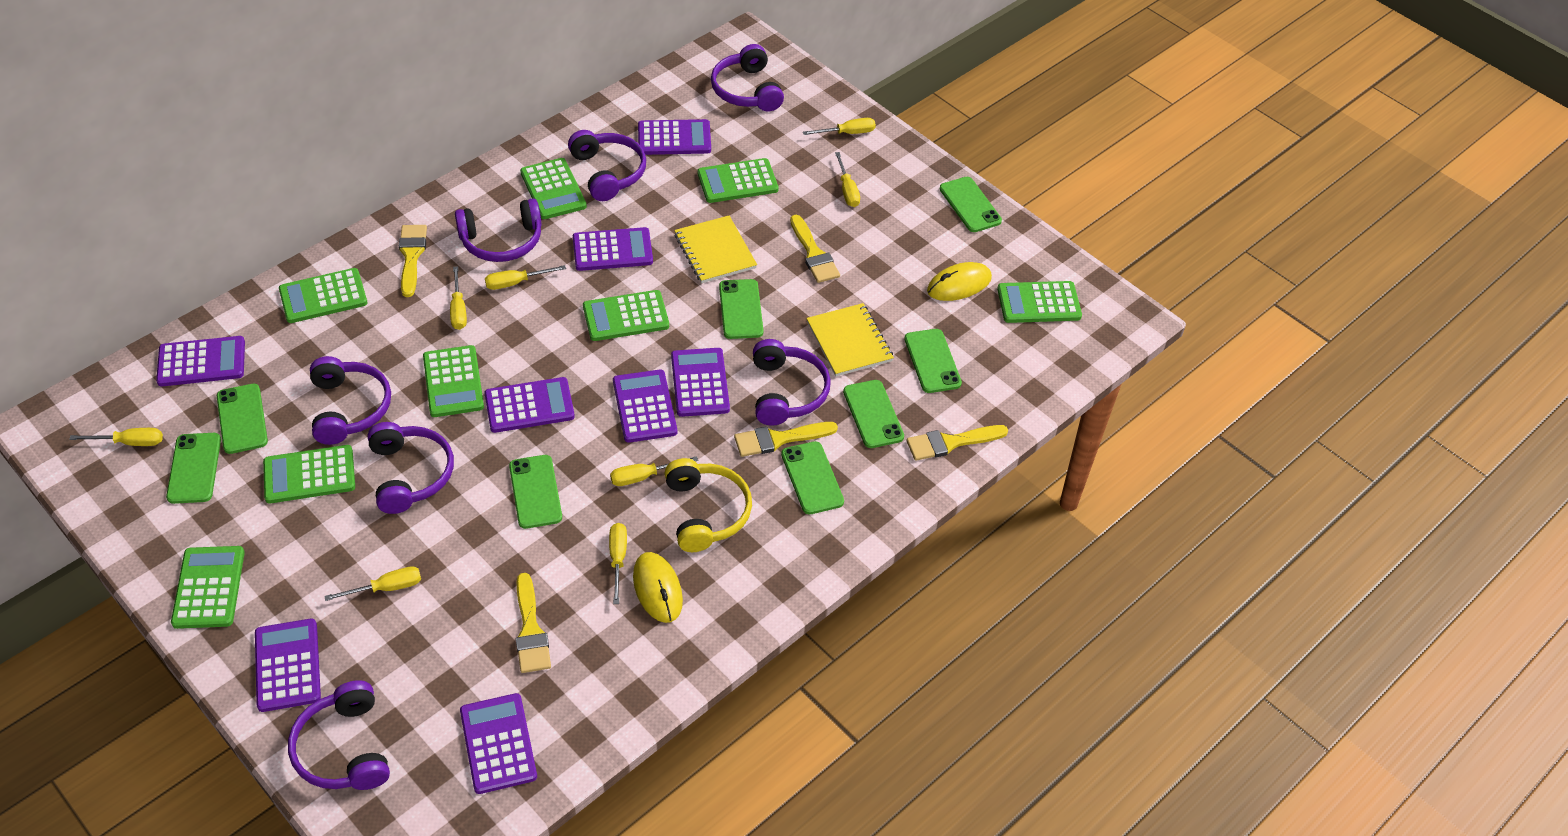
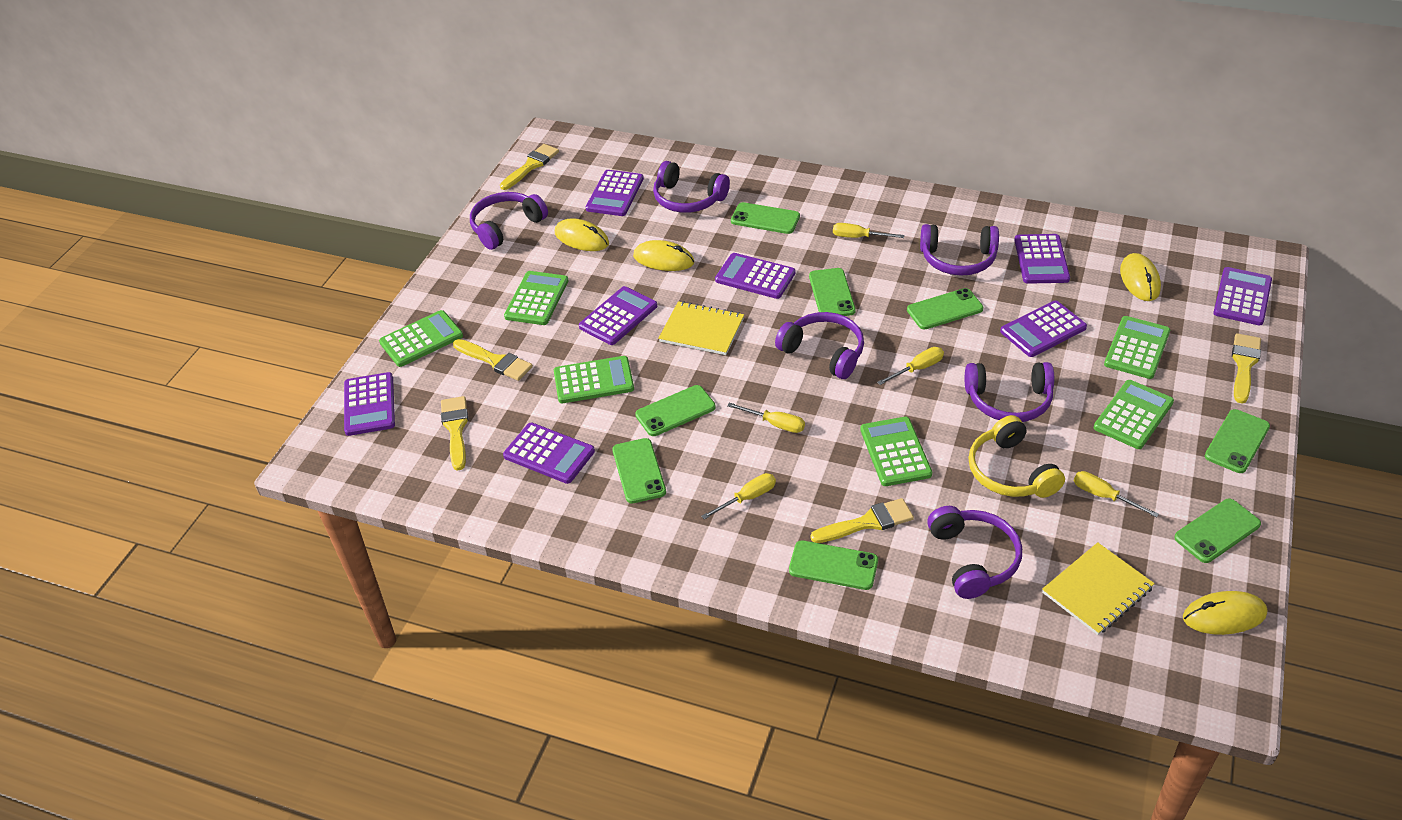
green calculator: 8 -> 6
purple headphones: 7 -> 6
yellow mouse: 2 -> 4
yellow screwdriver: 8 -> 5

